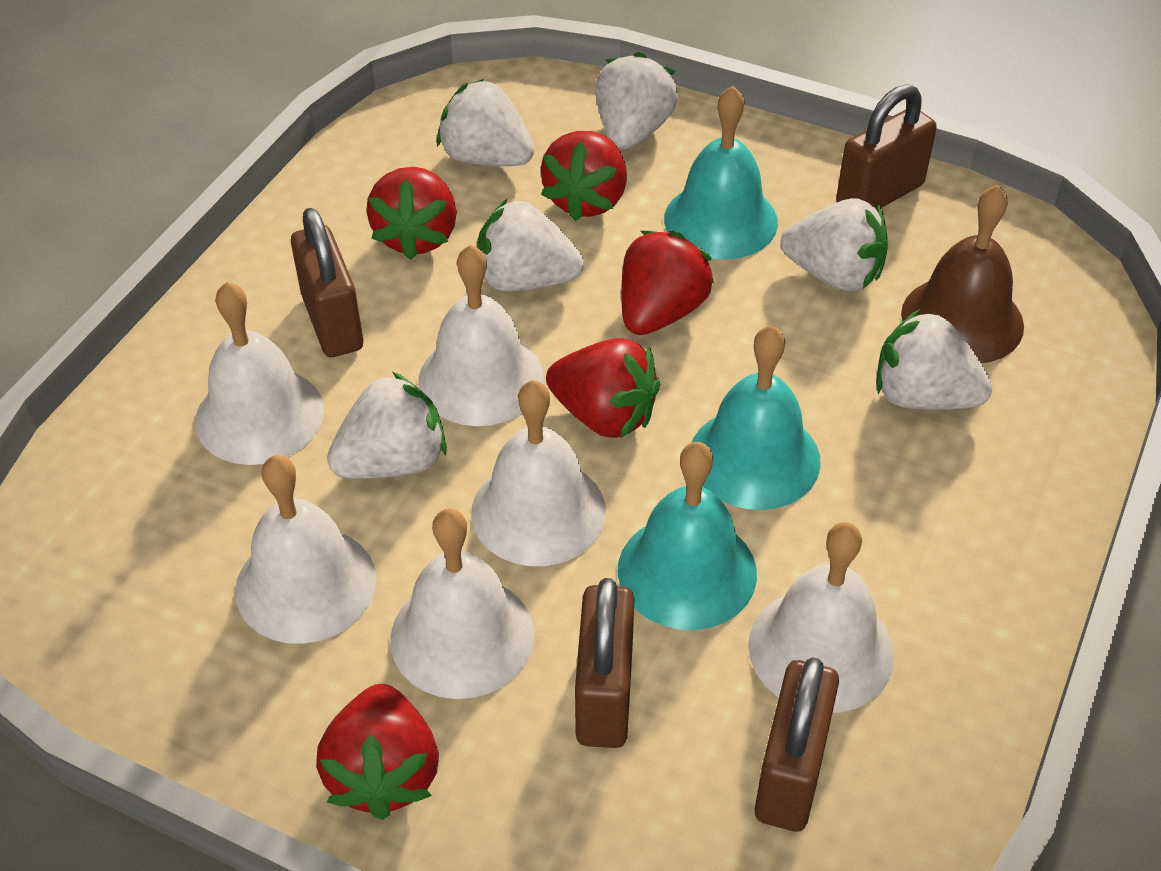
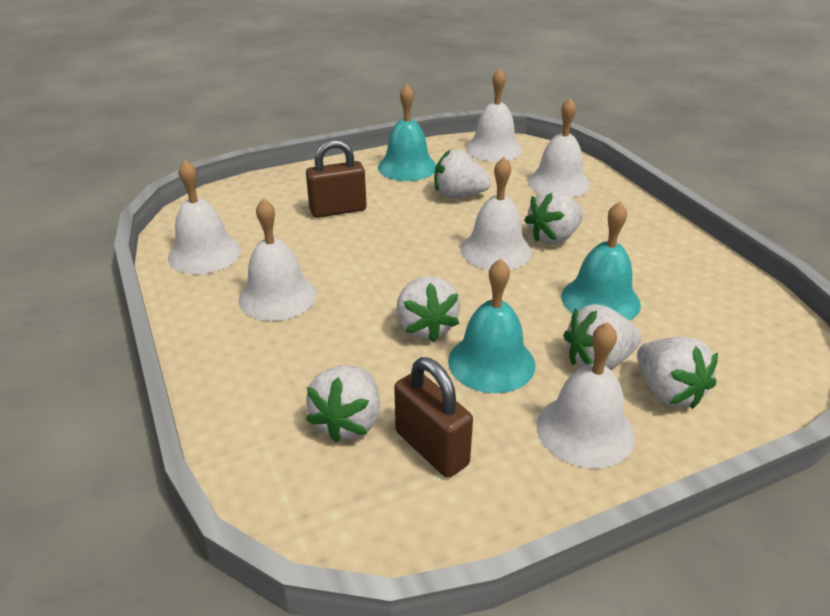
brown bell: 1 -> 0
brown padlock: 4 -> 2
red strawberry: 5 -> 0

